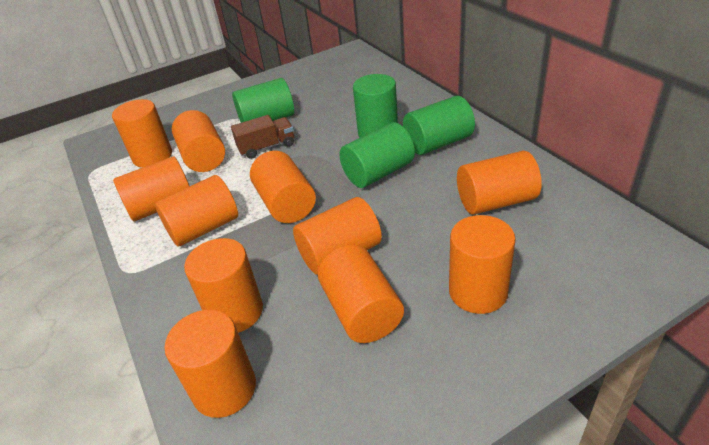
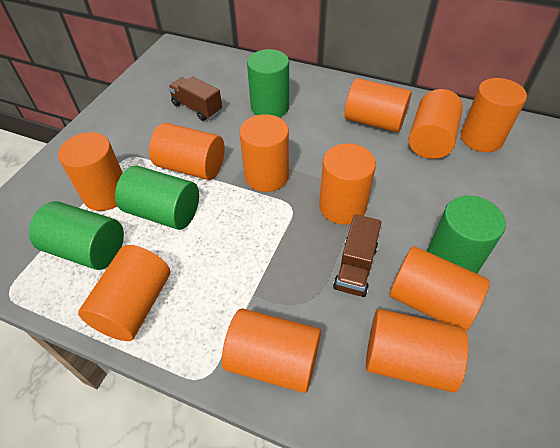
brown truck: 1 -> 2

